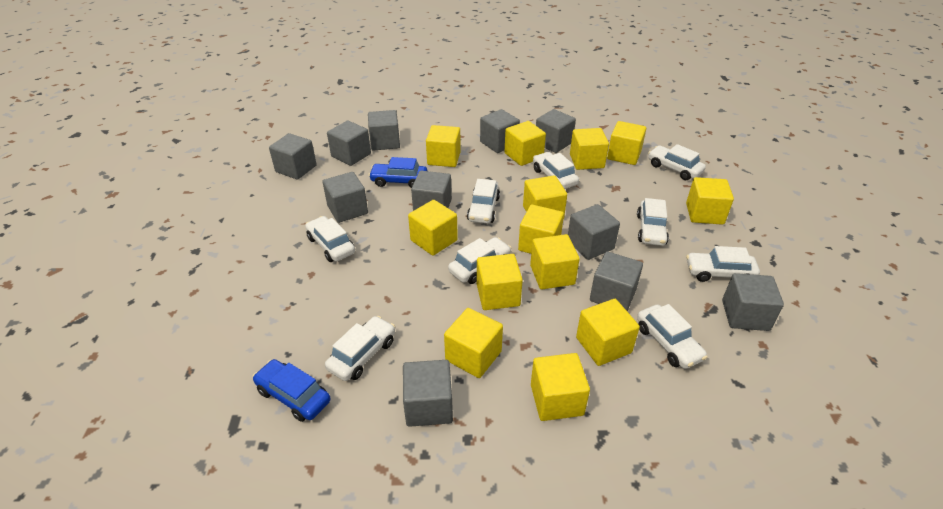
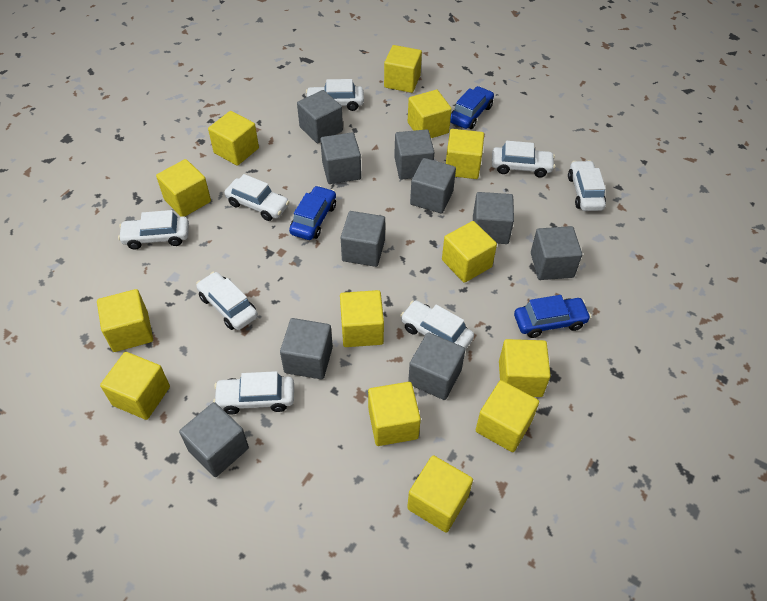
blue car: 2 -> 3
grey cube: 11 -> 10
white car: 9 -> 8

